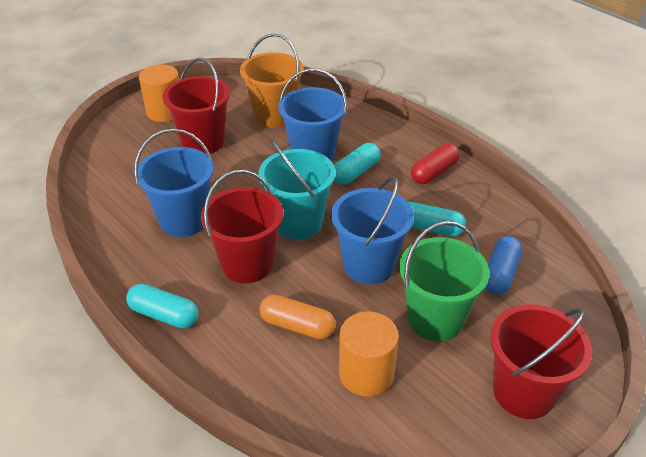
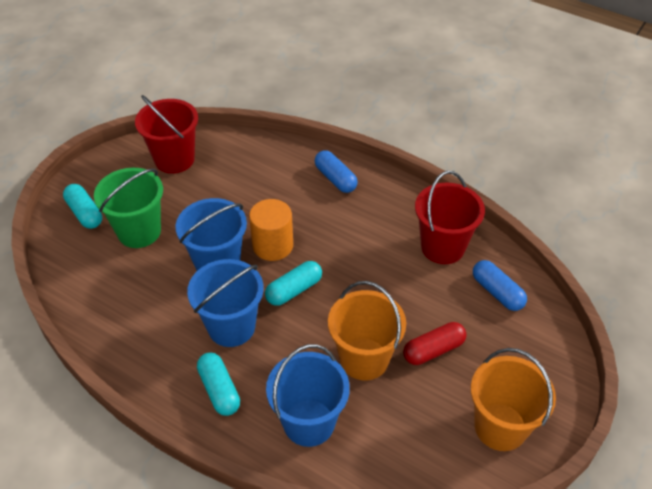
blue capsule: 1 -> 2
orange bucket: 1 -> 2
orange capsule: 1 -> 0
orange cylinder: 2 -> 1
red bucket: 3 -> 2
turquoise bucket: 1 -> 0

